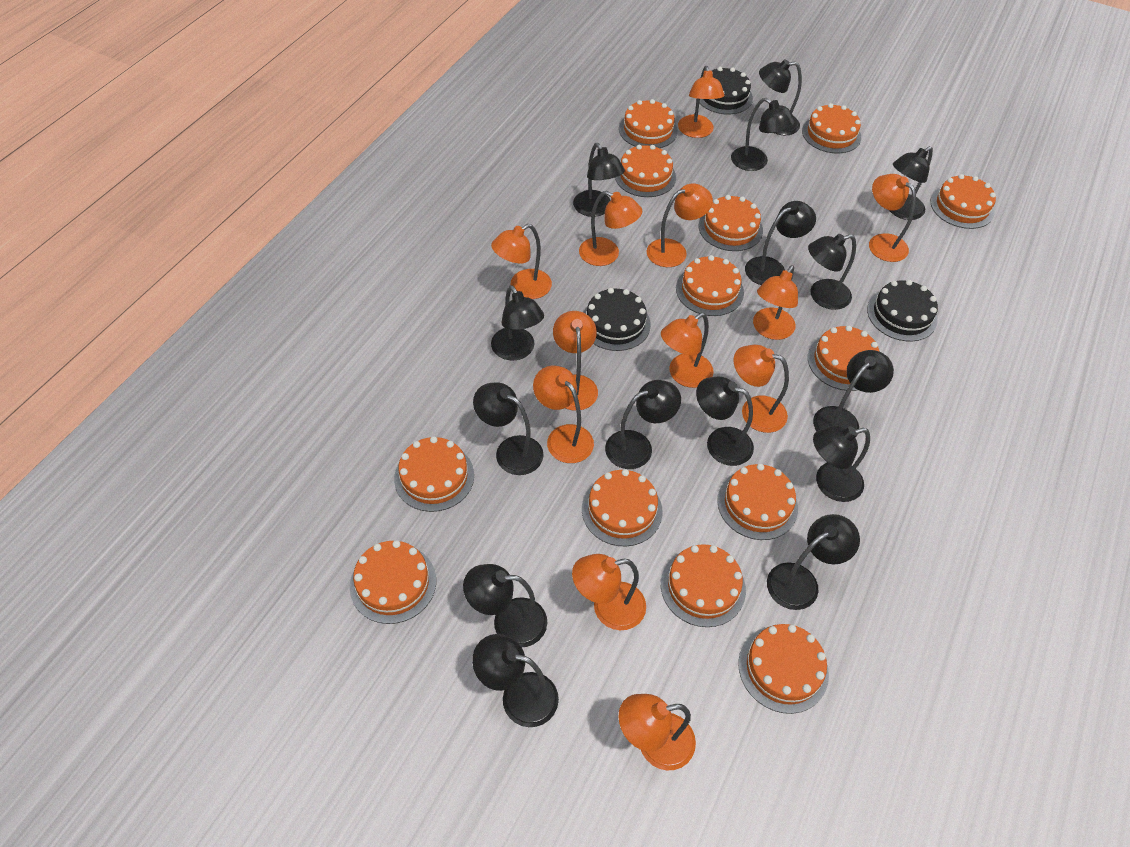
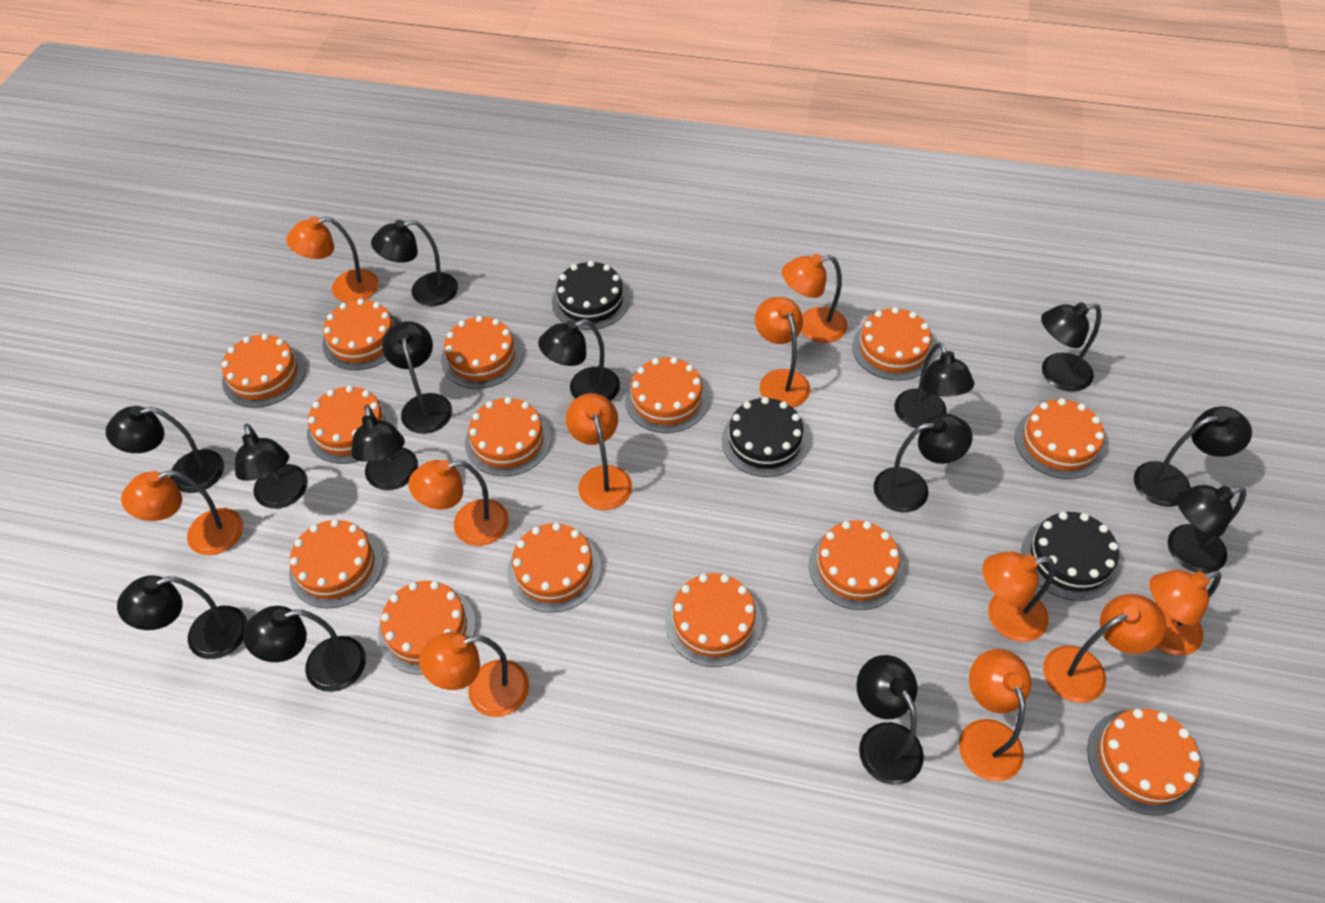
black lamp: 15 -> 14
orange cake: 13 -> 14
orange lamp: 12 -> 11

